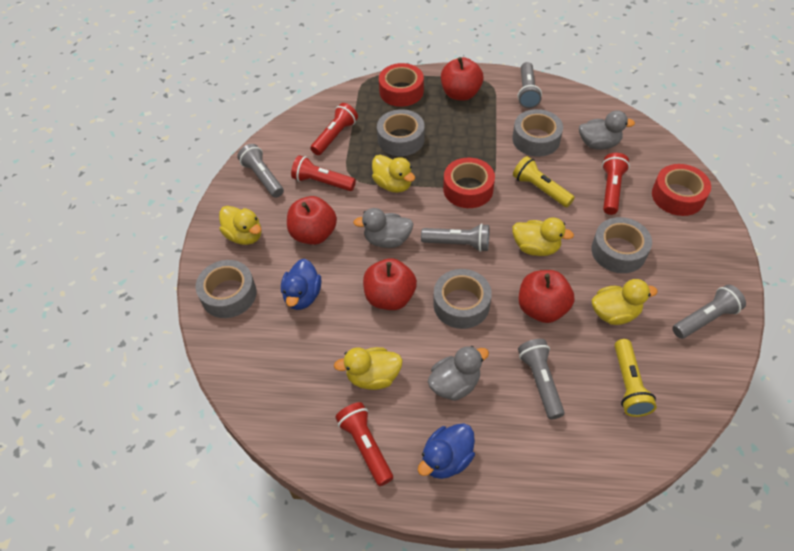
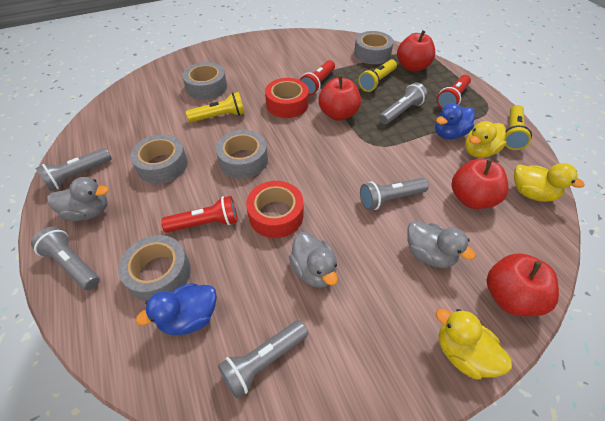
red flashlight: 4 -> 3
red tape: 3 -> 2
yellow duck: 5 -> 3
yellow flashlight: 2 -> 3

